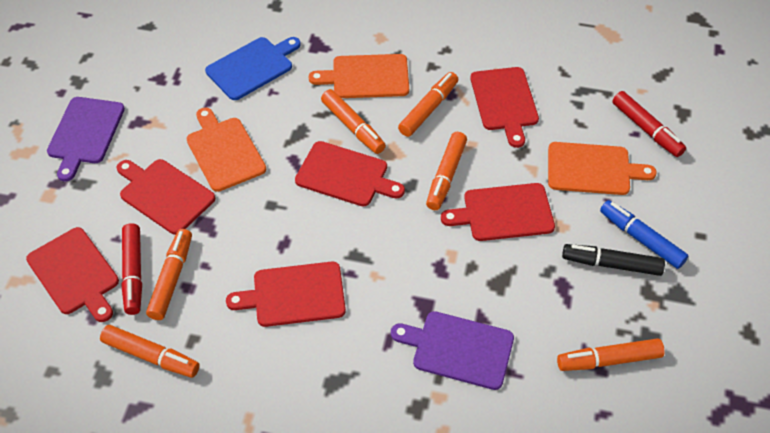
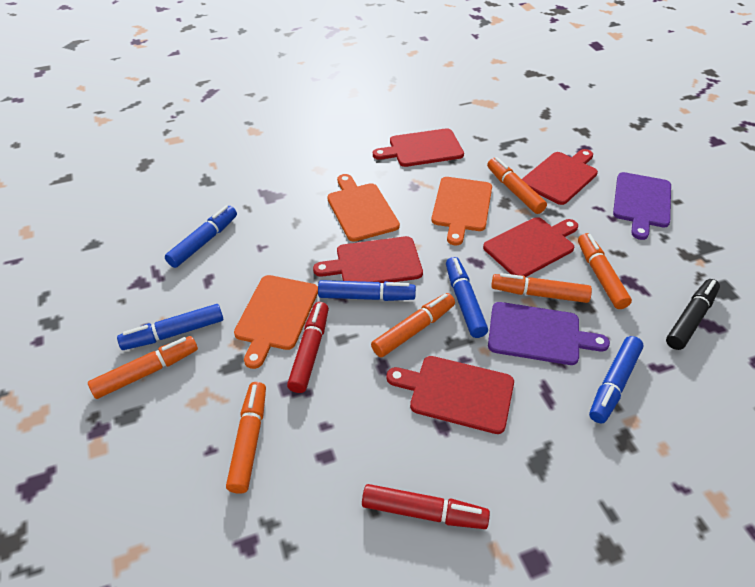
blue cutting board: 1 -> 0
blue marker: 1 -> 5
red cutting board: 6 -> 5

